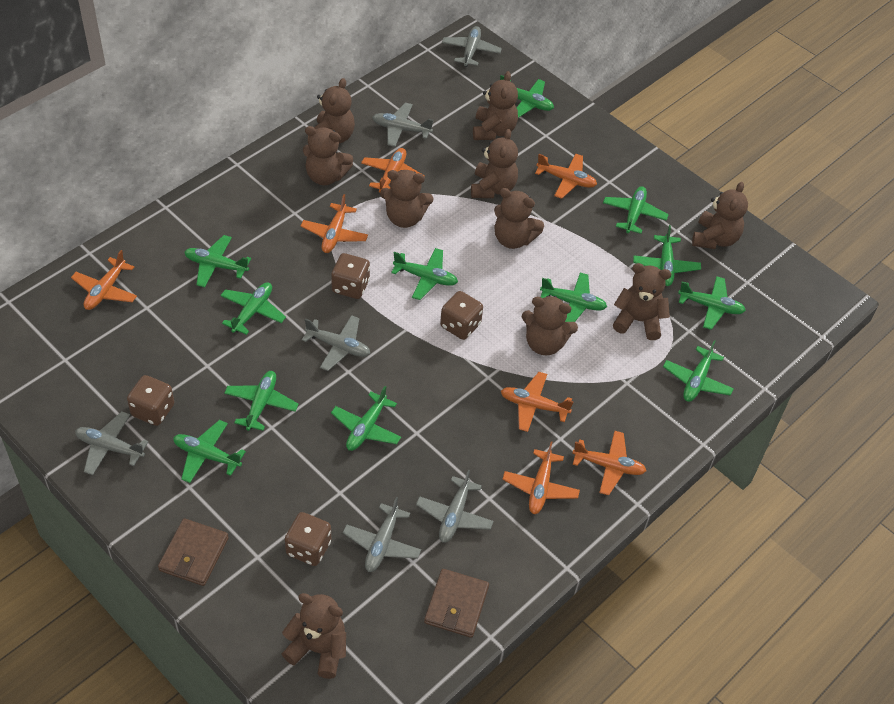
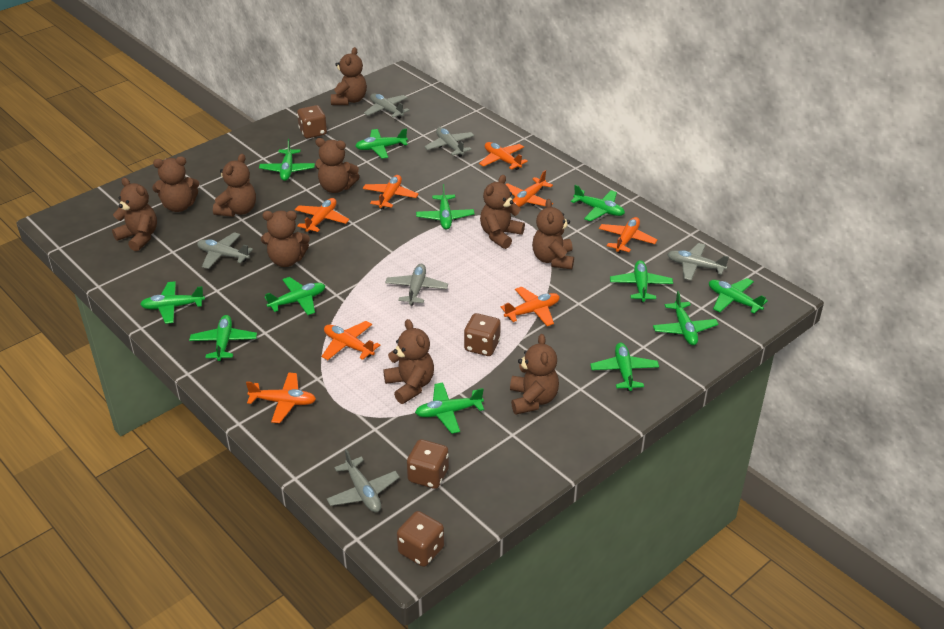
brown wallet: 2 -> 0
orange plane: 7 -> 8

